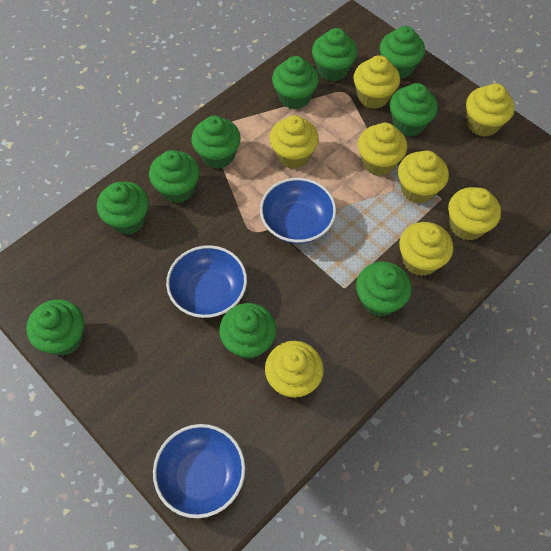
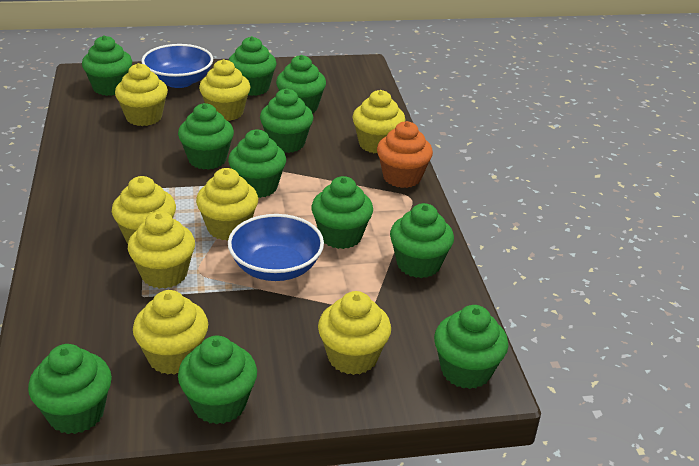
blue bowl: 3 -> 2
green cupcake: 10 -> 11
orange cupcake: 0 -> 1

